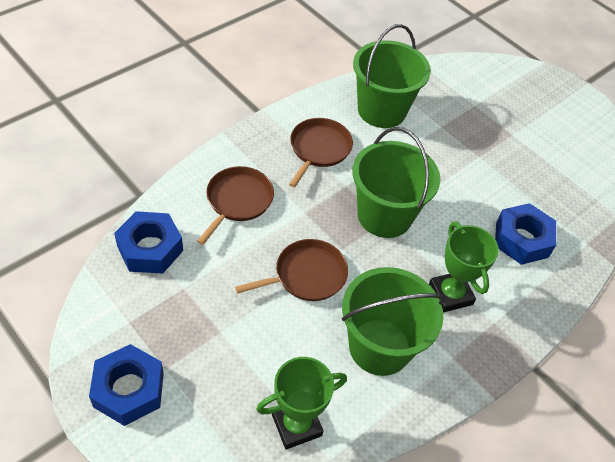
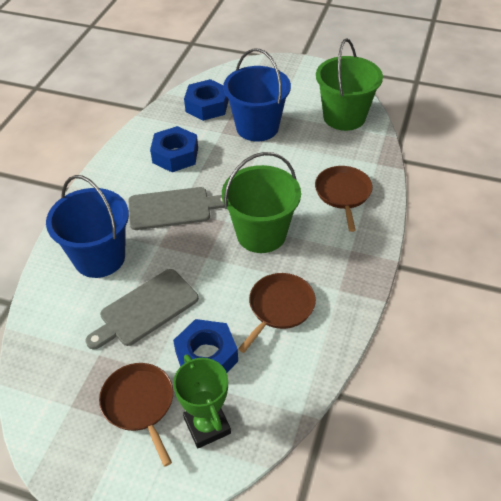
blue bucket: 0 -> 2
green bucket: 3 -> 2
green trophy: 2 -> 1
grey cutting board: 0 -> 2

